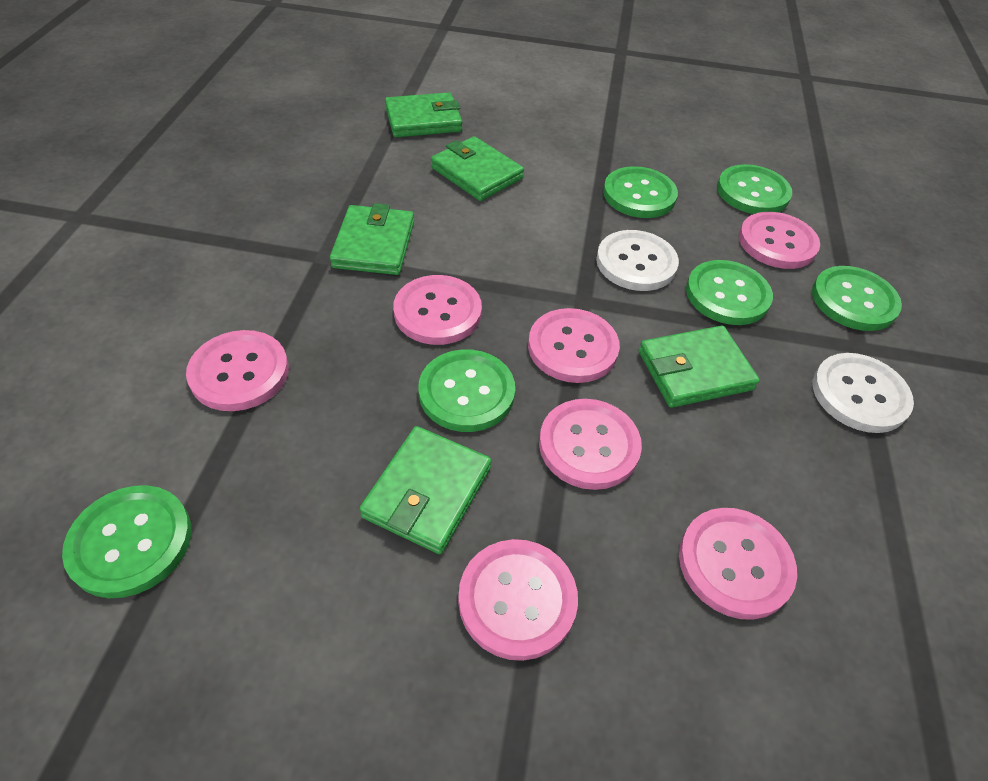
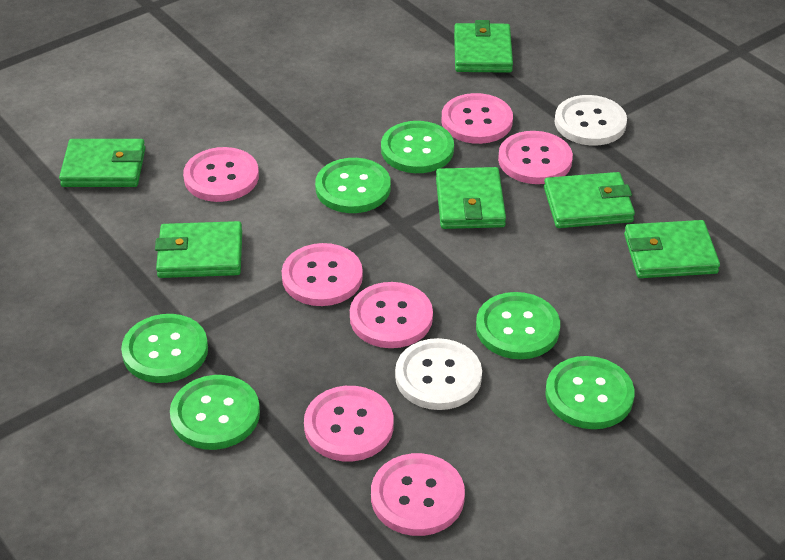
green wallet: 5 -> 6

